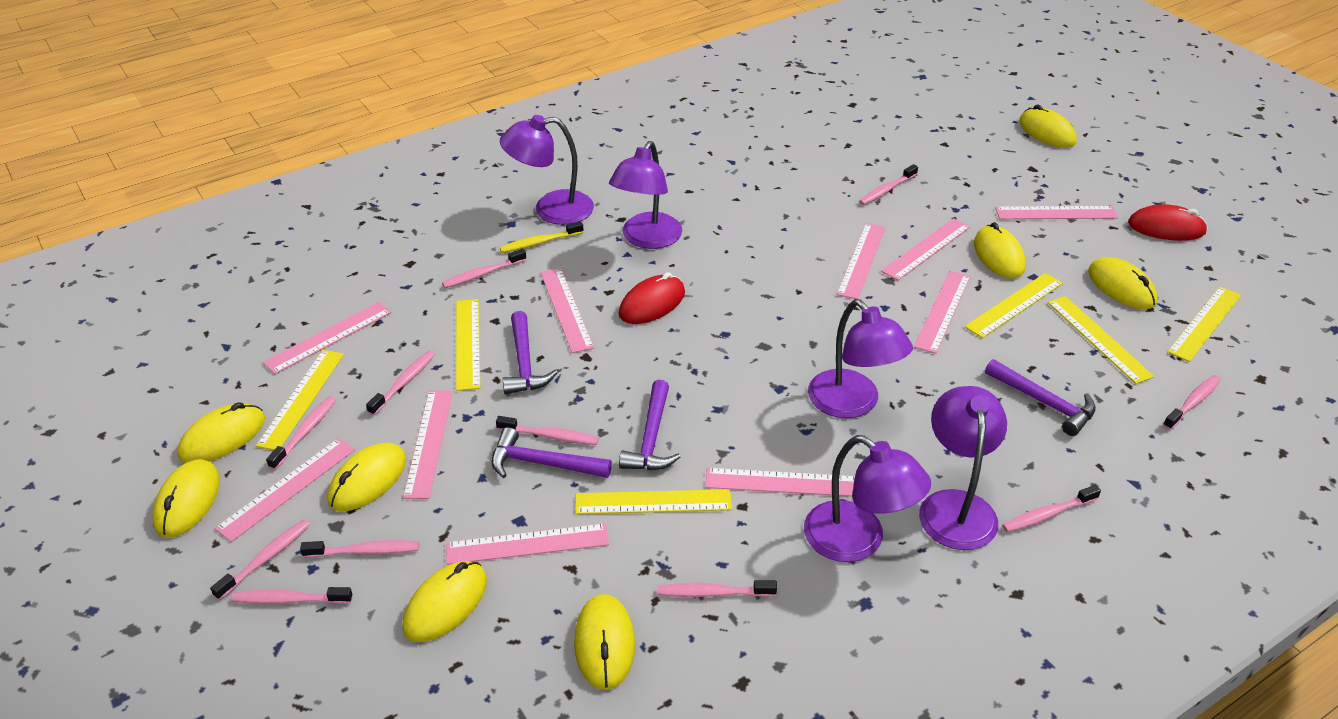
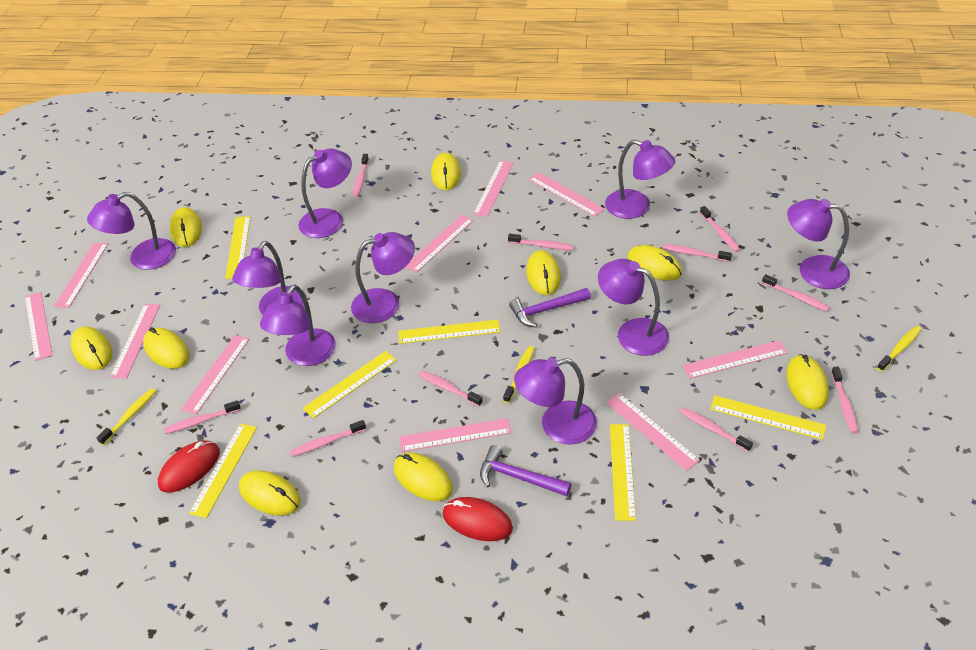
pink toothbrush: 11 -> 10
purple hammer: 4 -> 2
purple lamp: 5 -> 9
yellow mouse: 8 -> 9
yellow toothbrush: 1 -> 3

